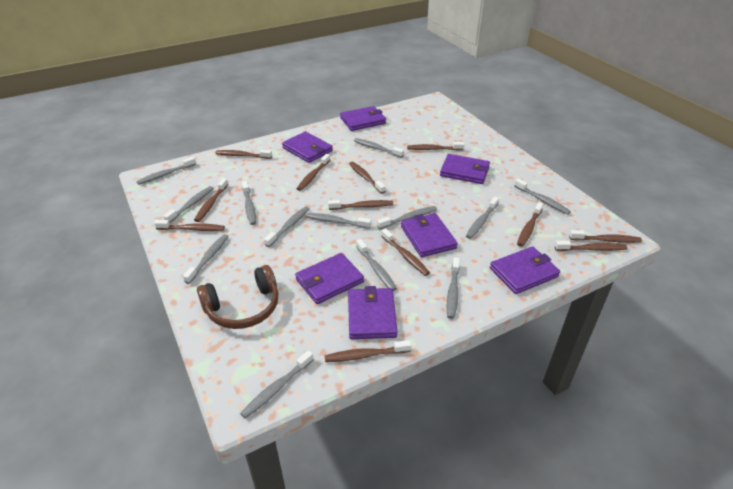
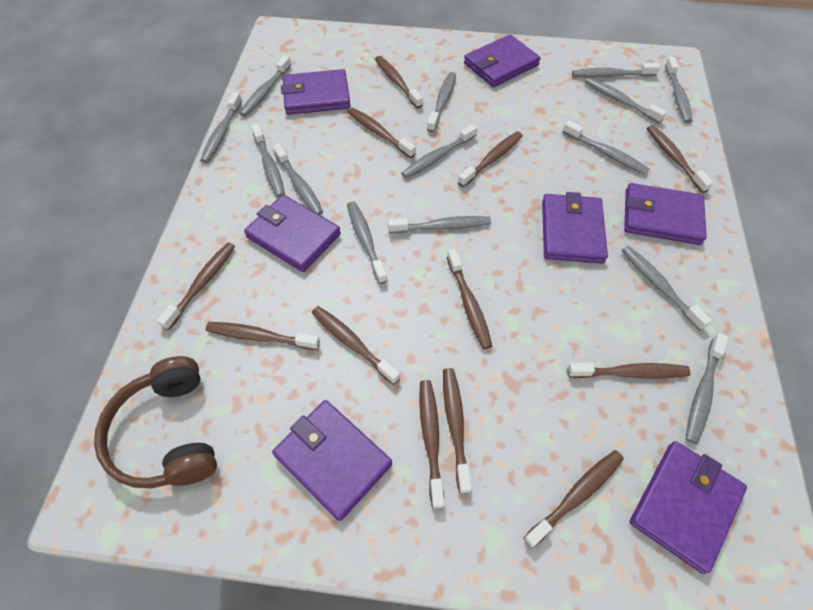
grey toothbrush: 13 -> 14

